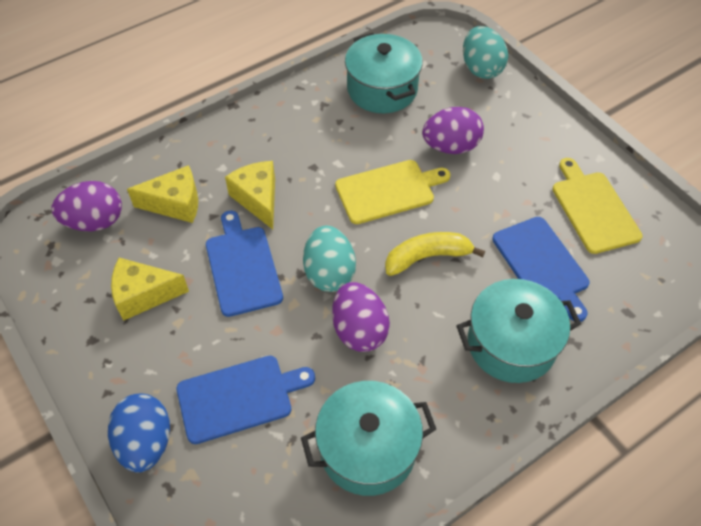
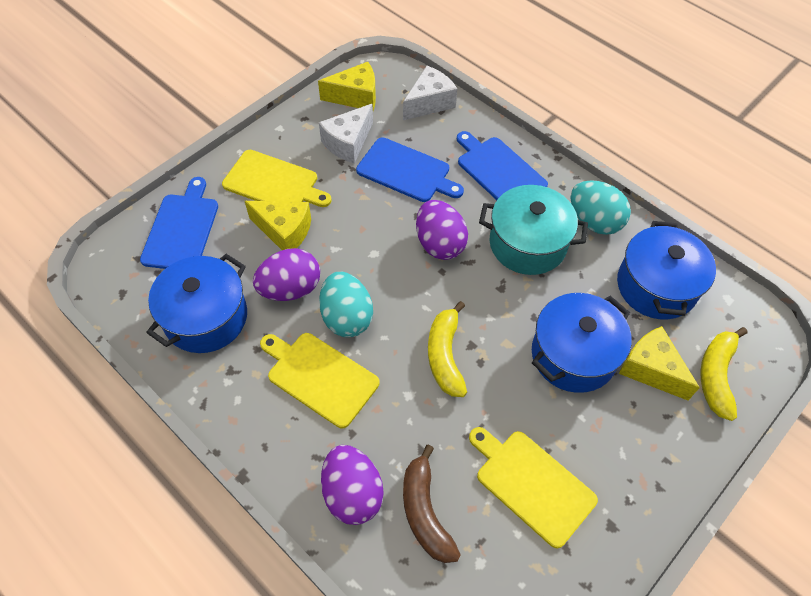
blue egg: 1 -> 0
blue pot: 0 -> 3
brown banana: 0 -> 1
turquoise pot: 3 -> 1
white cheese: 0 -> 2
yellow banana: 1 -> 2
yellow cutting board: 2 -> 3

